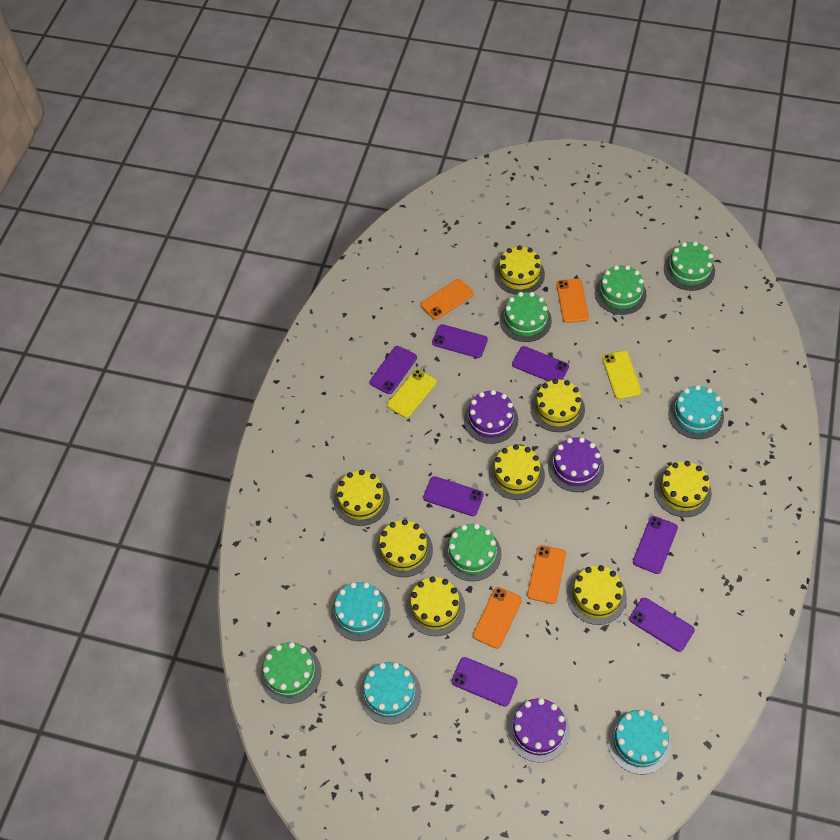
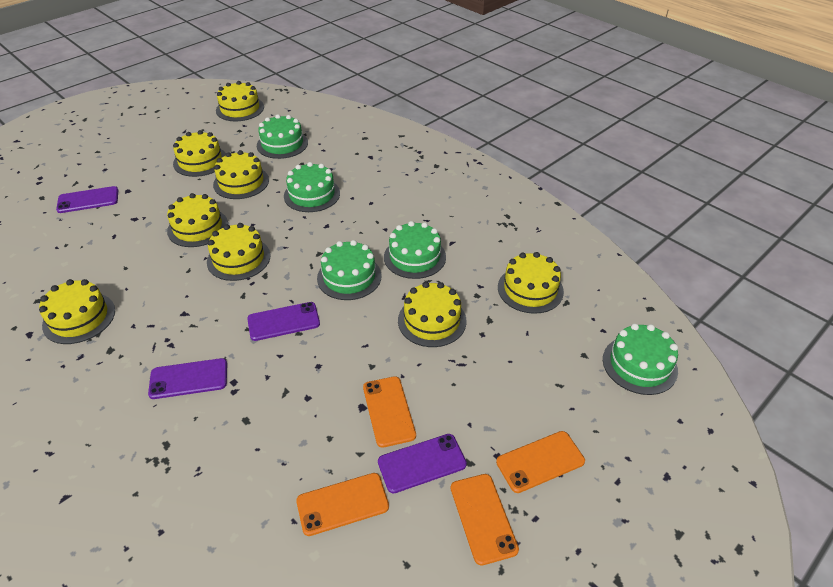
purple cake: 3 -> 0
purple phone: 7 -> 4
turquoise cake: 4 -> 0
yellow phone: 2 -> 0

